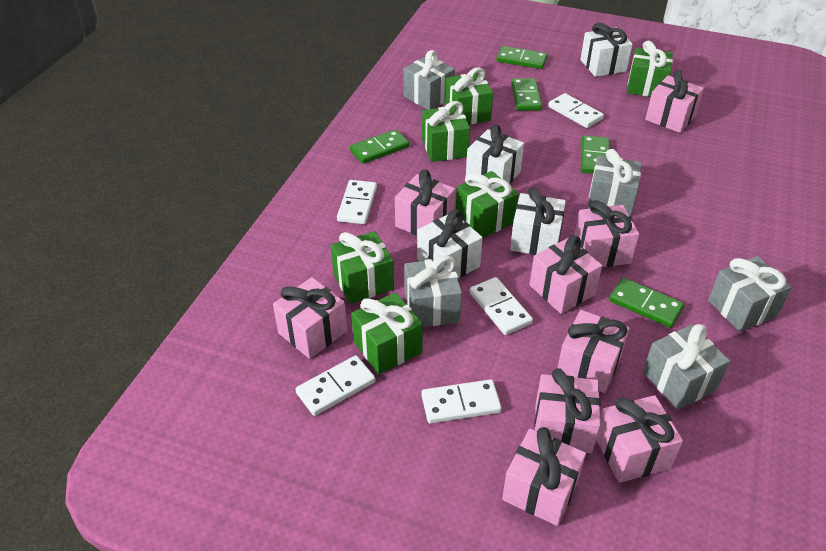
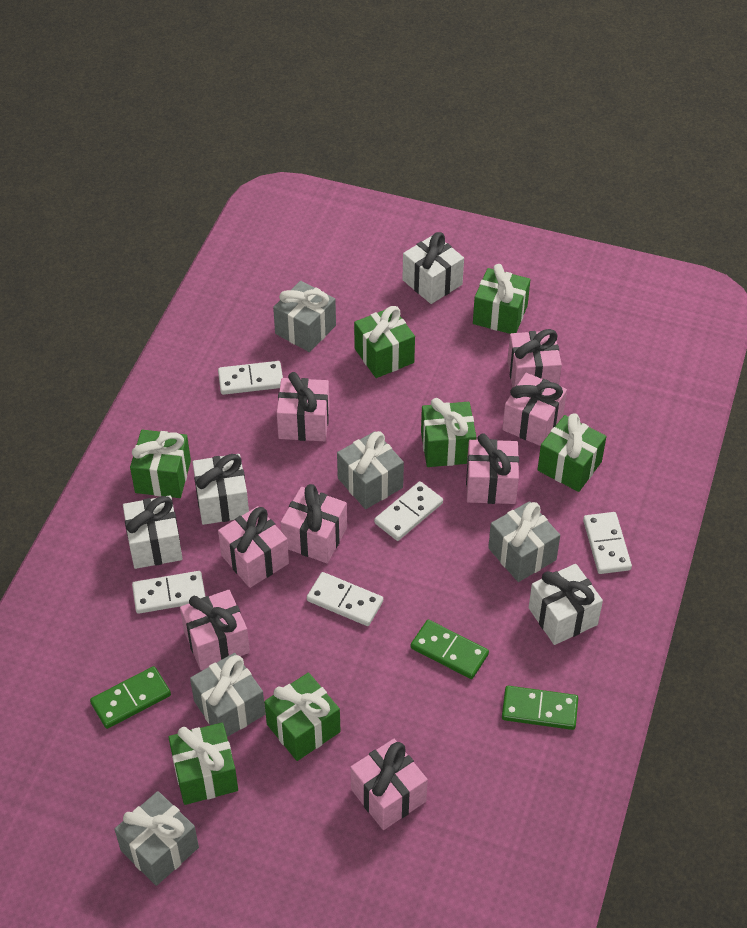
green domino: 5 -> 3
green gift: 6 -> 7
pink gift: 9 -> 8

